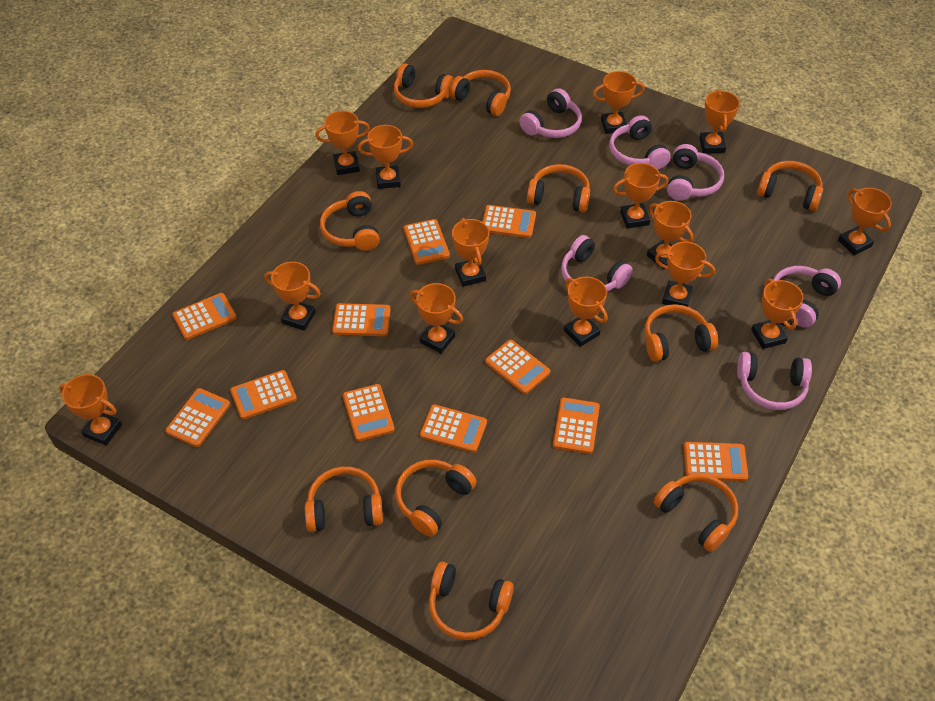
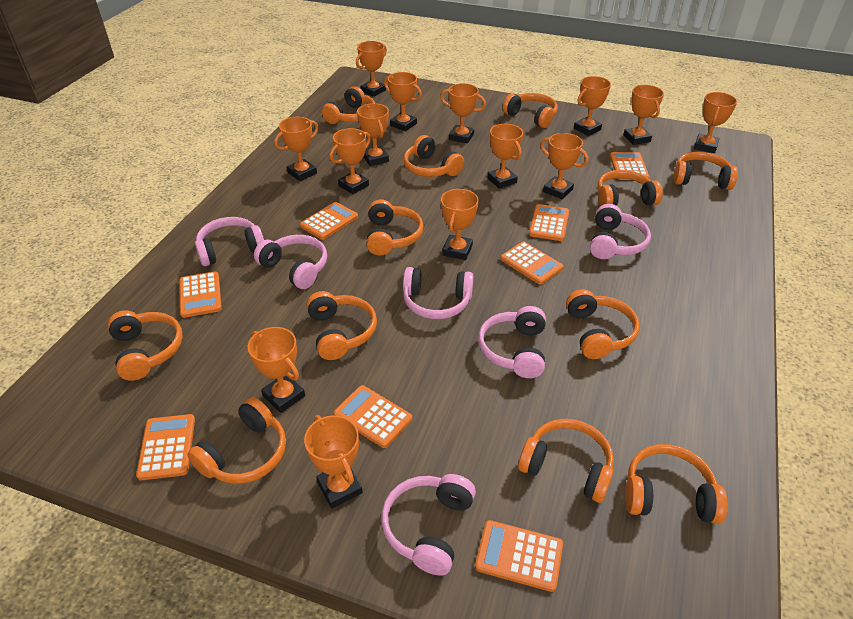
orange calculator: 11 -> 8
orange headphones: 10 -> 12

